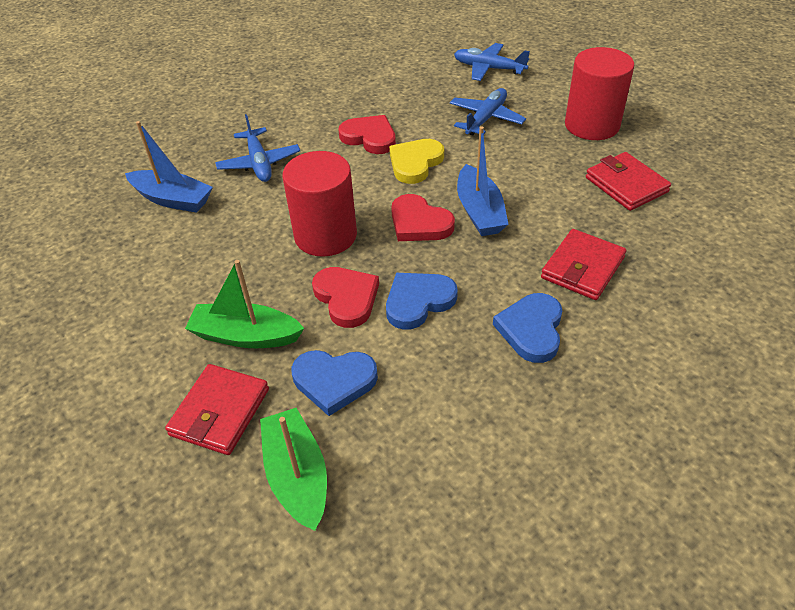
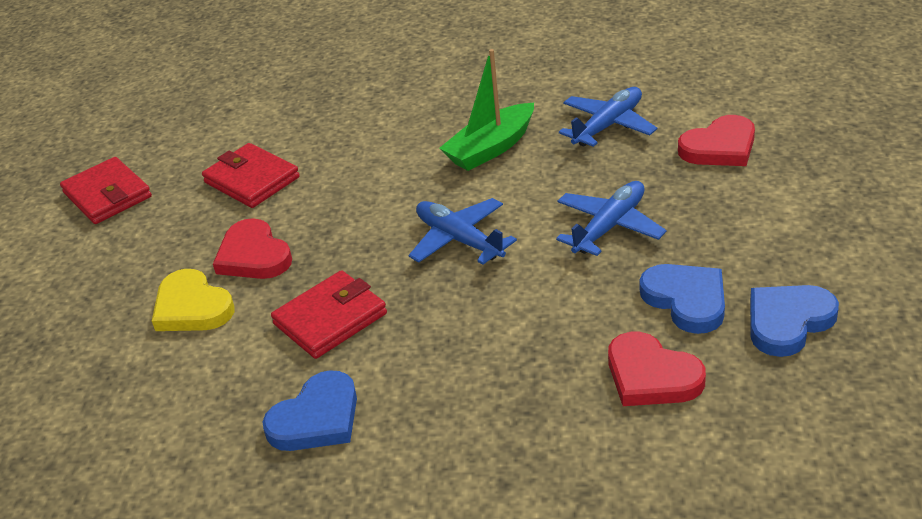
blue boat: 2 -> 0
green boat: 2 -> 1
red cylinder: 2 -> 0

